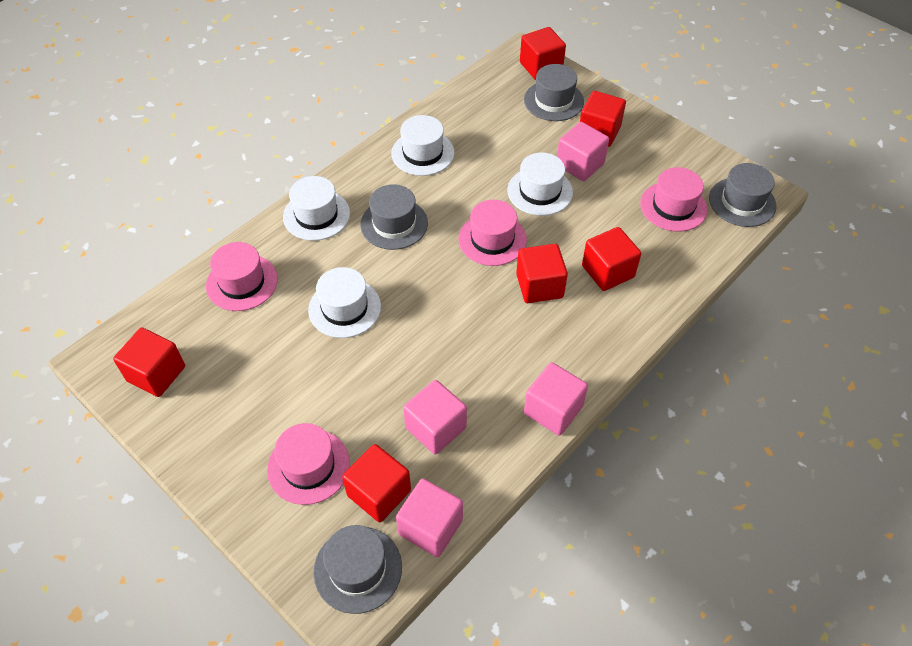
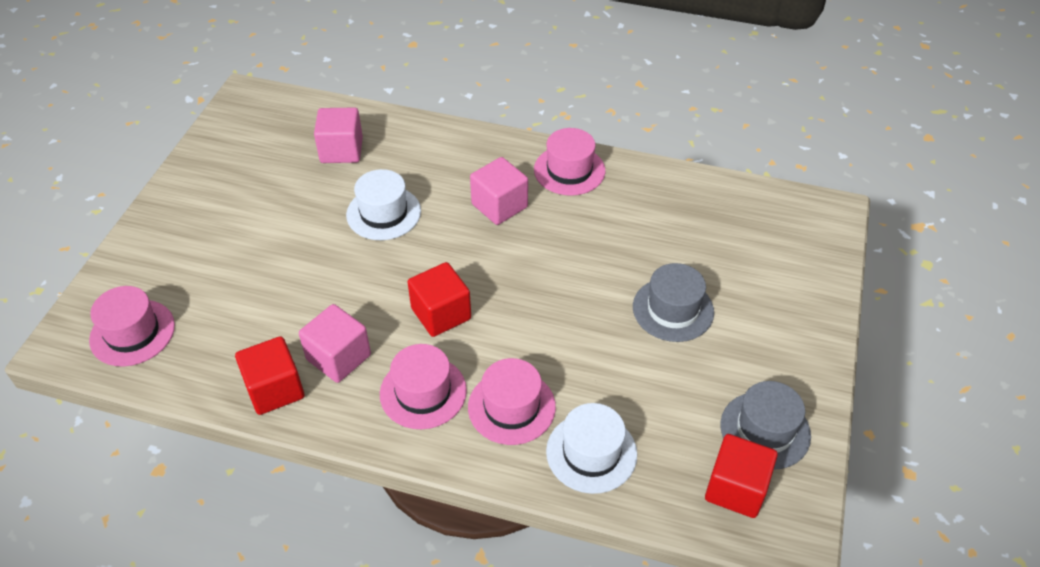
grey hat: 4 -> 2
pink cube: 4 -> 3
red cube: 6 -> 3
white hat: 4 -> 2

